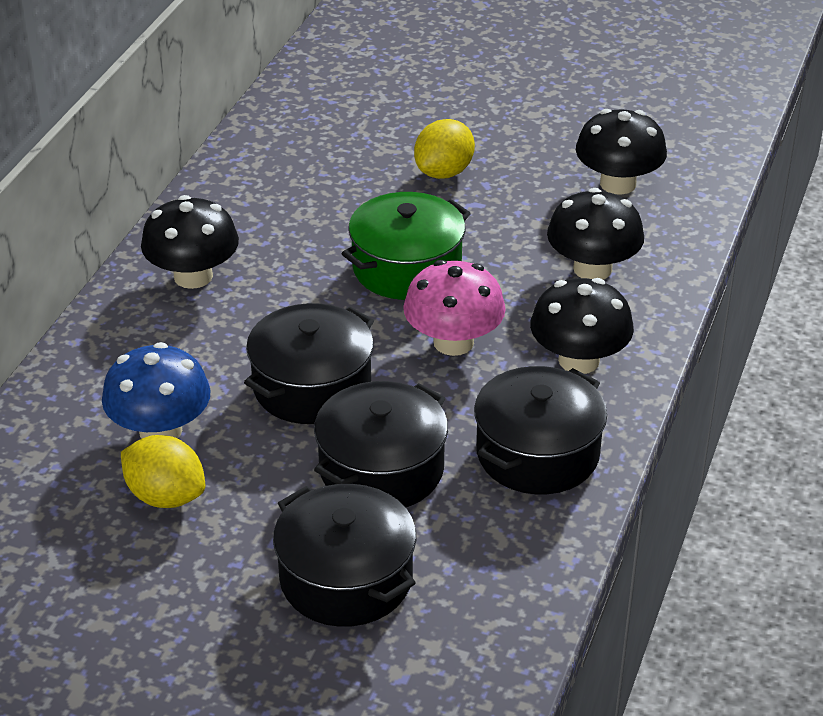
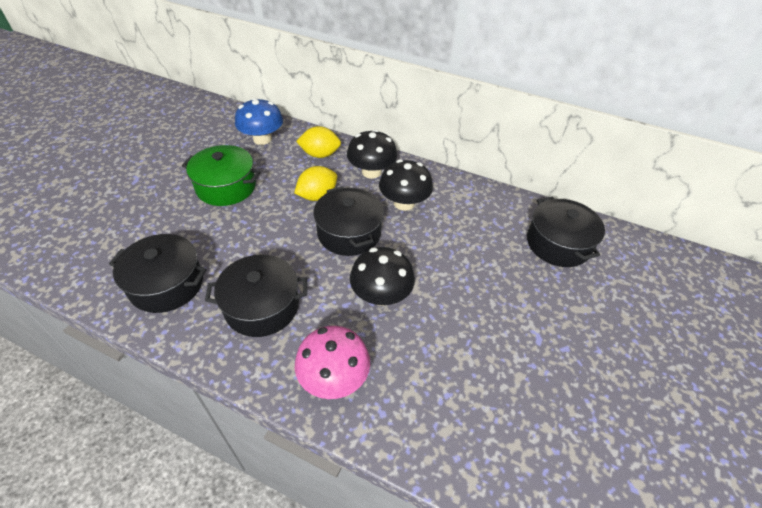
black mushroom: 4 -> 3

